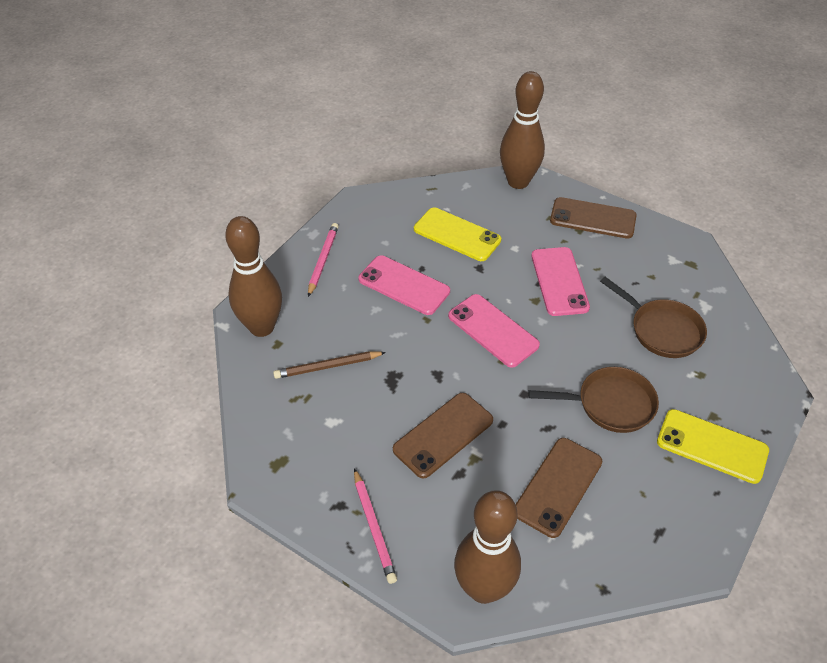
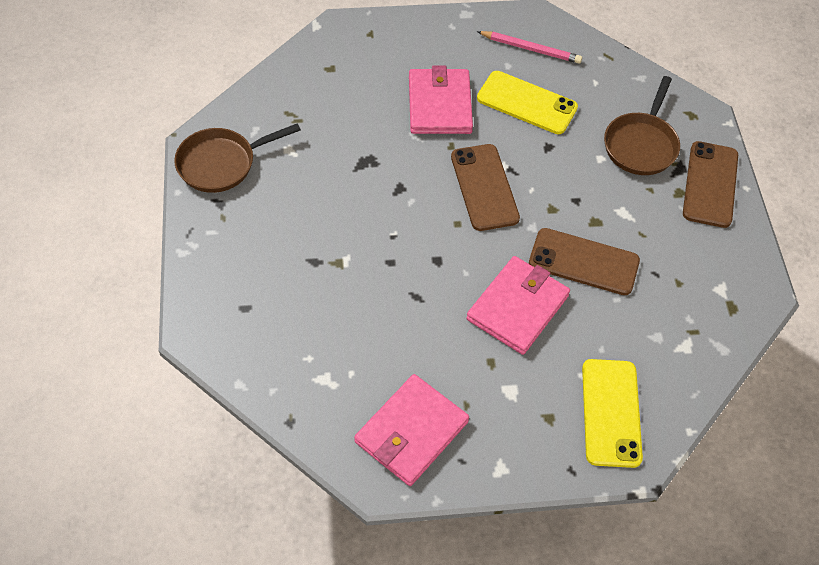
brown bowling pin: 3 -> 0
brown pencil: 1 -> 0
pink pencil: 2 -> 1
pink phone: 3 -> 0
pink wallet: 0 -> 3

